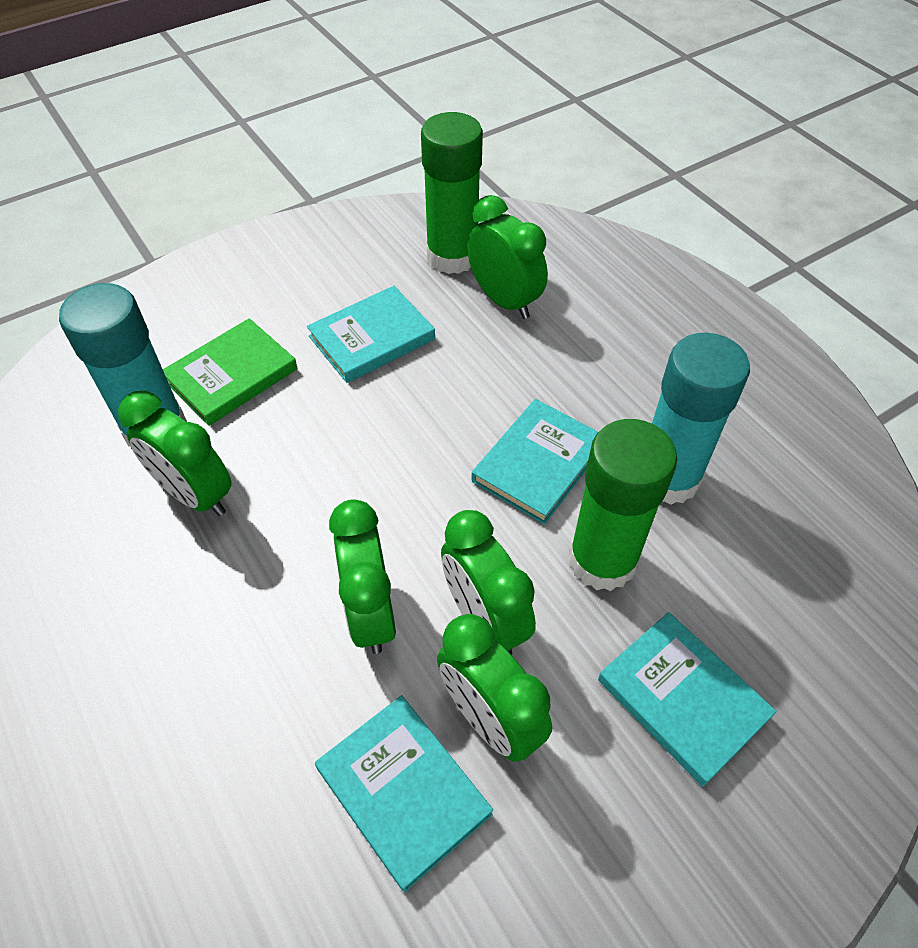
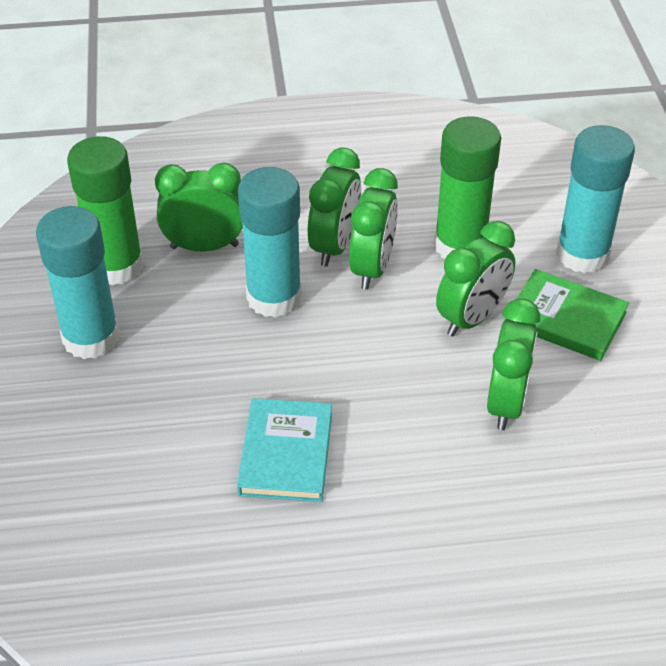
turquoise book: 4 -> 1
turquoise glue stick: 2 -> 3

